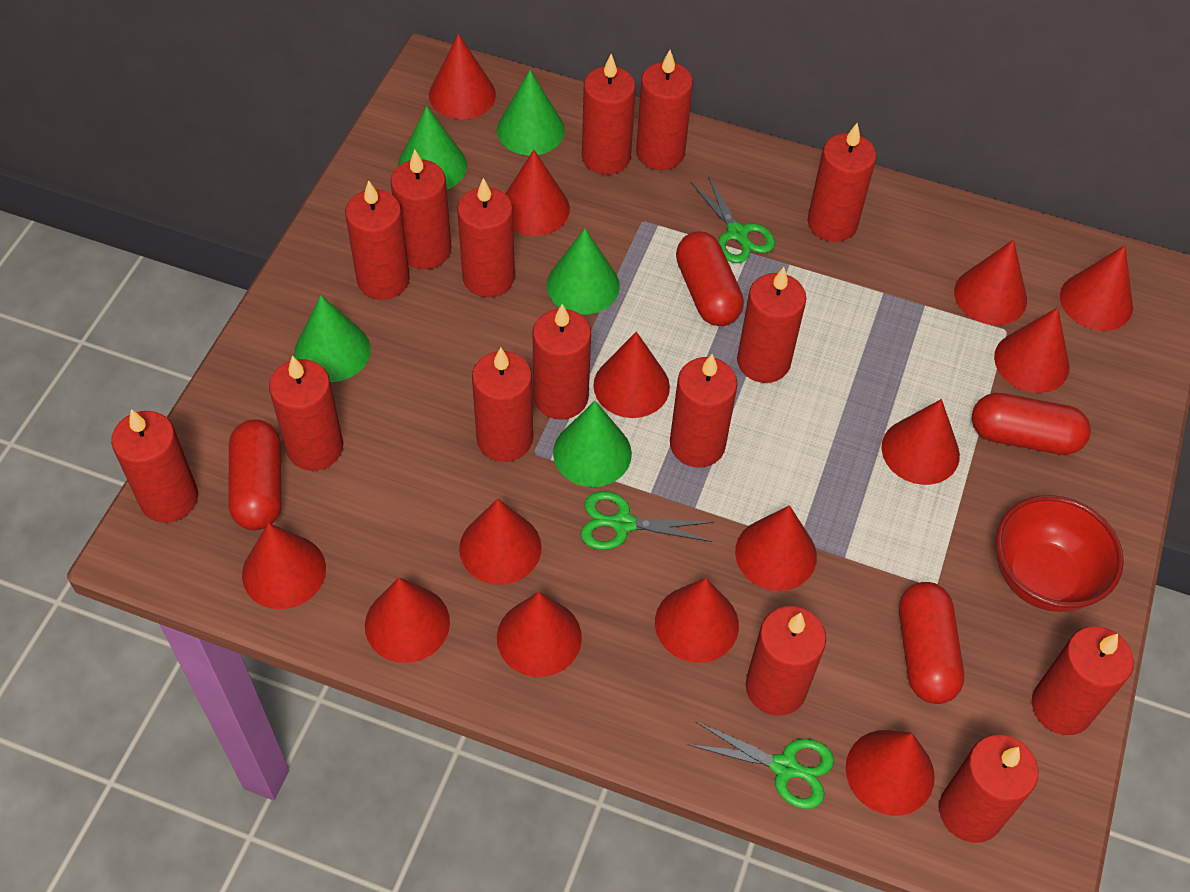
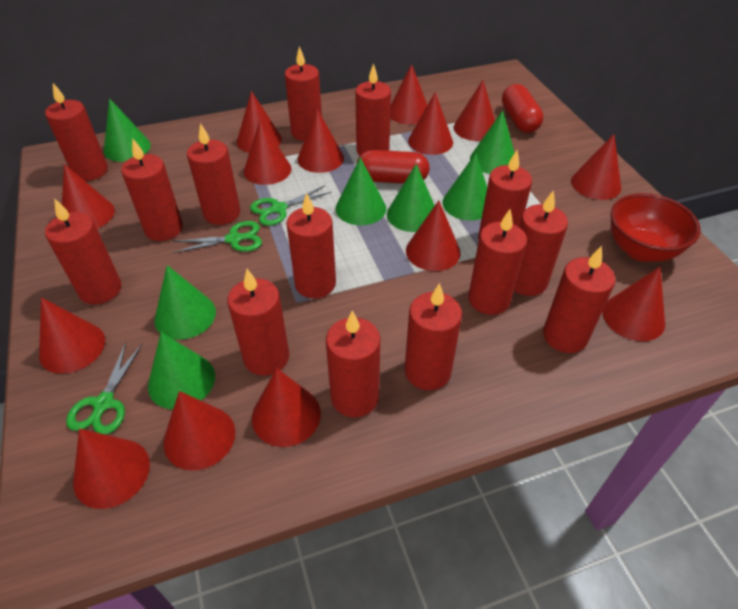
green cone: 5 -> 7
red candle: 15 -> 14
red capsule: 4 -> 2

